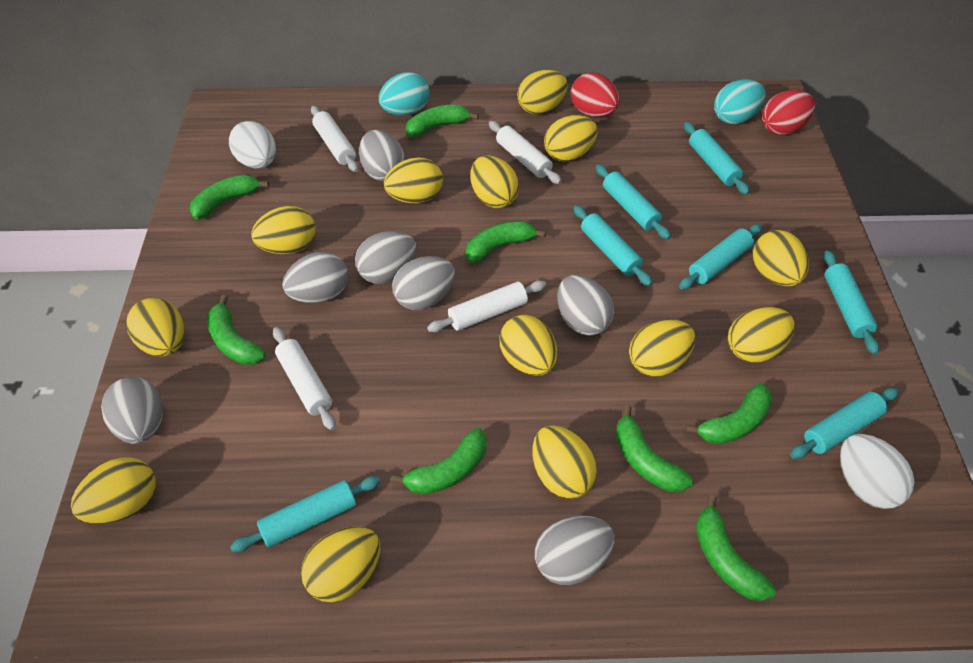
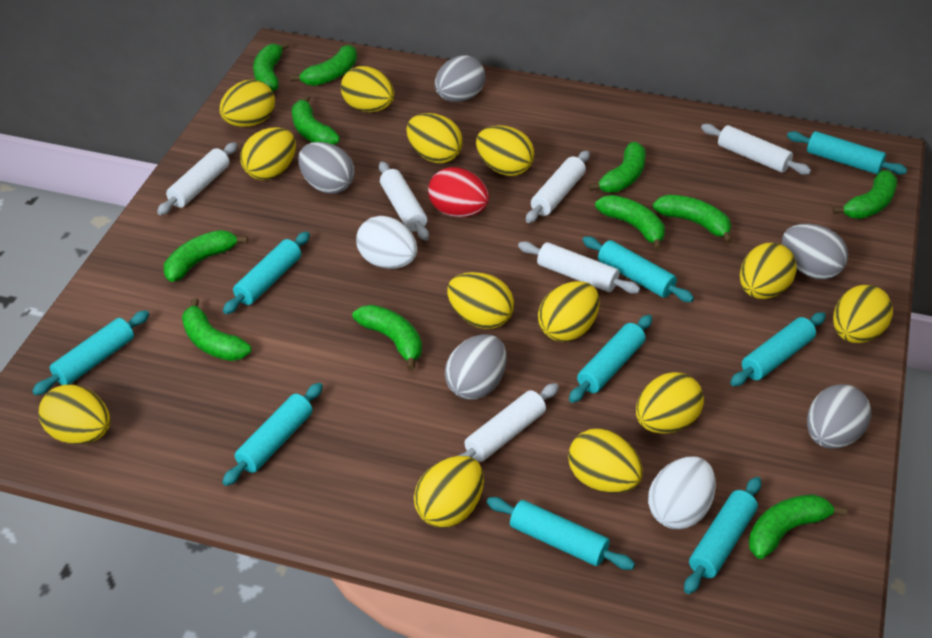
green banana: 8 -> 11
grey egg: 7 -> 5
red egg: 2 -> 1
turquoise egg: 2 -> 0
turquoise rolling pin: 7 -> 9
white rolling pin: 4 -> 6

